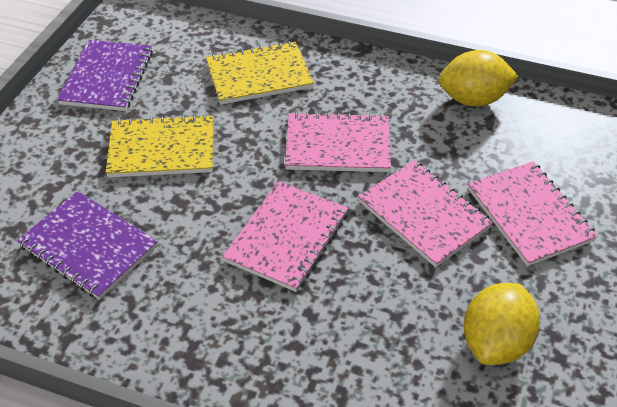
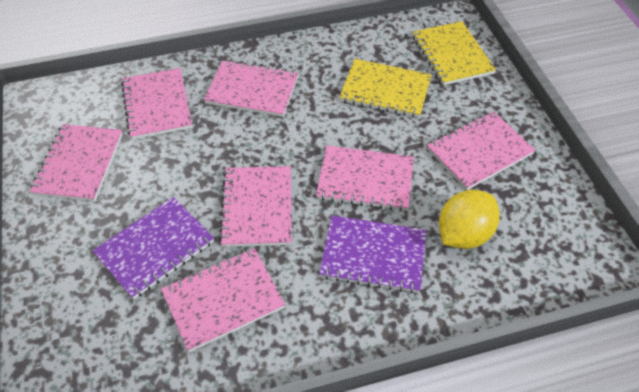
pink notebook: 4 -> 7
yellow lemon: 2 -> 1

